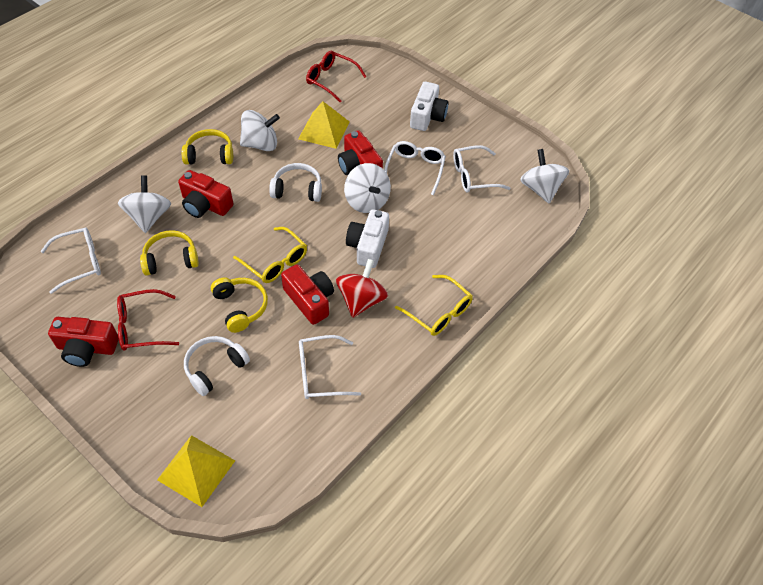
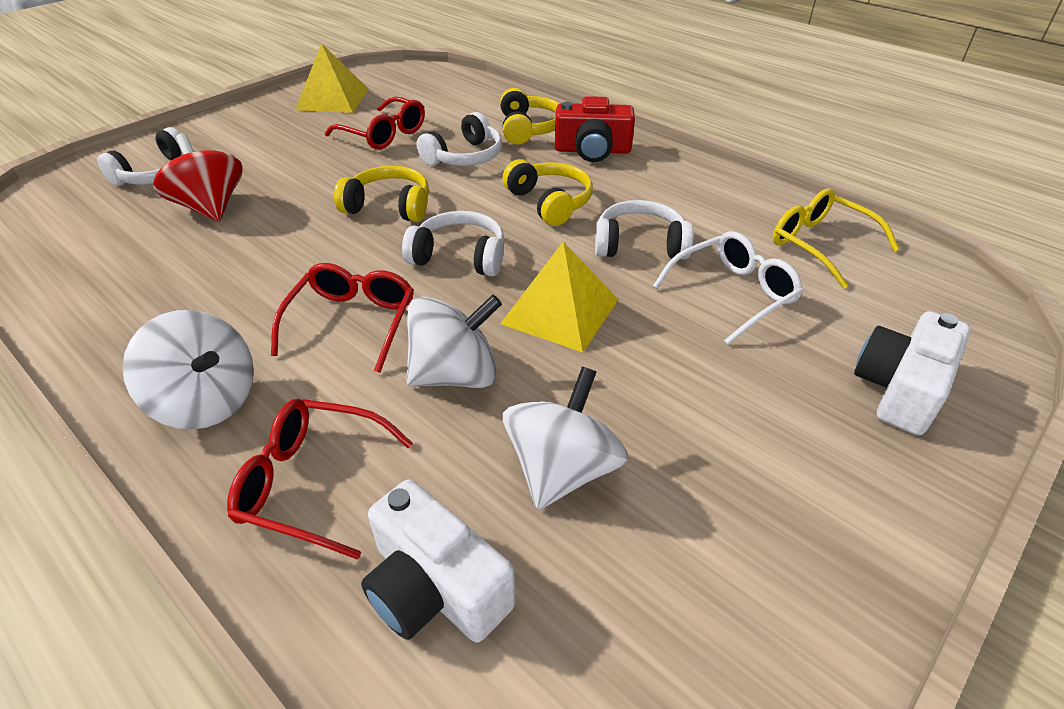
red camera: 4 -> 1
red glasses: 2 -> 3
white glasses: 4 -> 1
white headphones: 2 -> 4
white spinning top: 4 -> 3
yellow glasses: 2 -> 1

